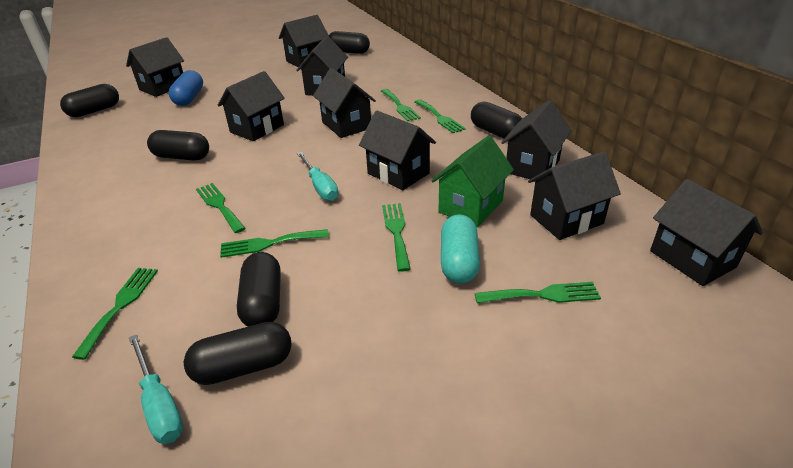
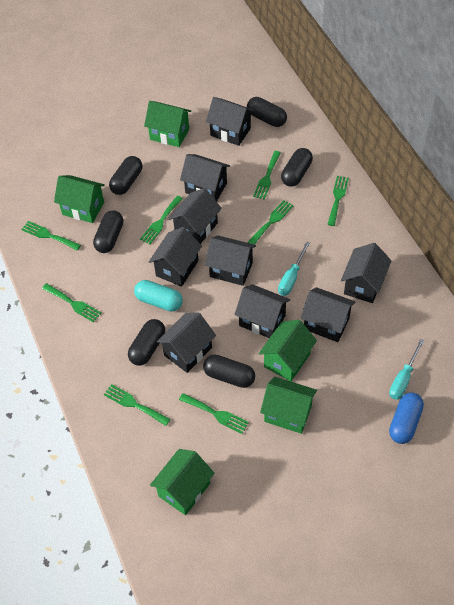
green fork: 7 -> 8
green house: 1 -> 5

